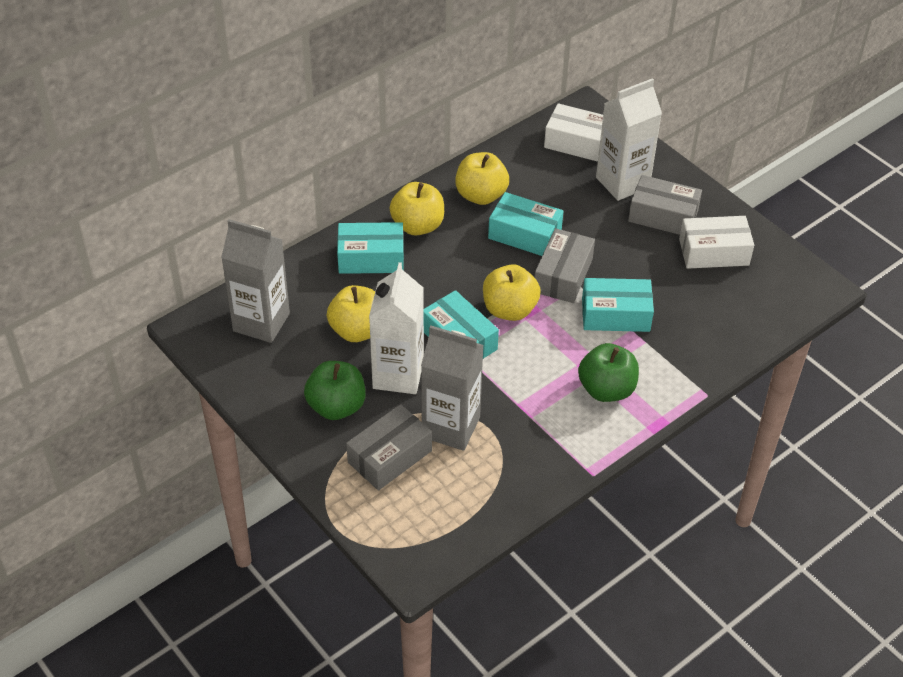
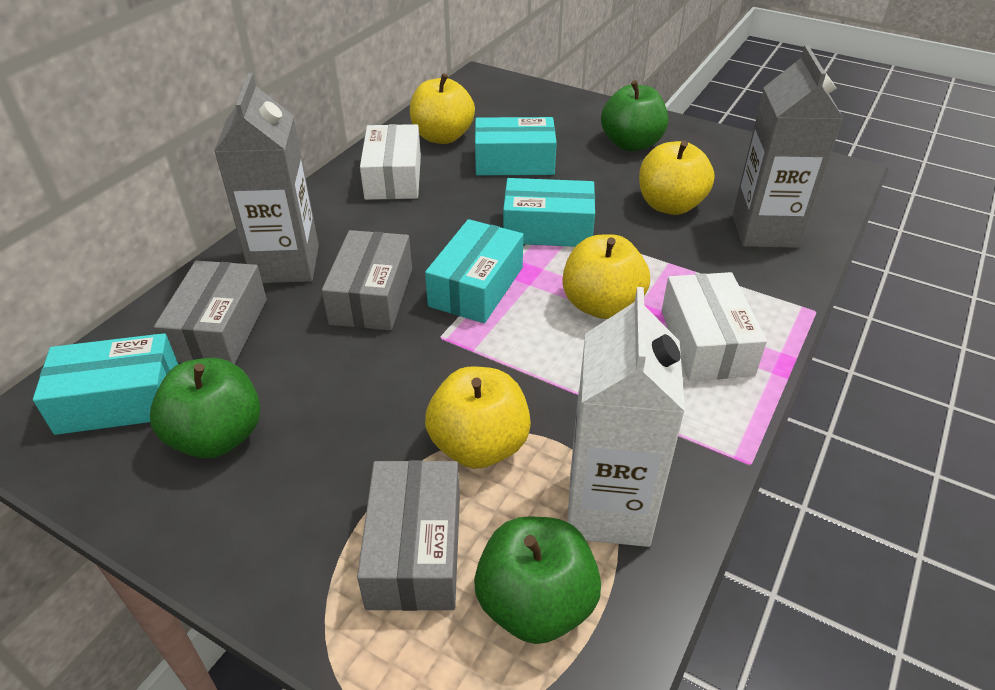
green apple: 2 -> 3
white carton: 2 -> 1

